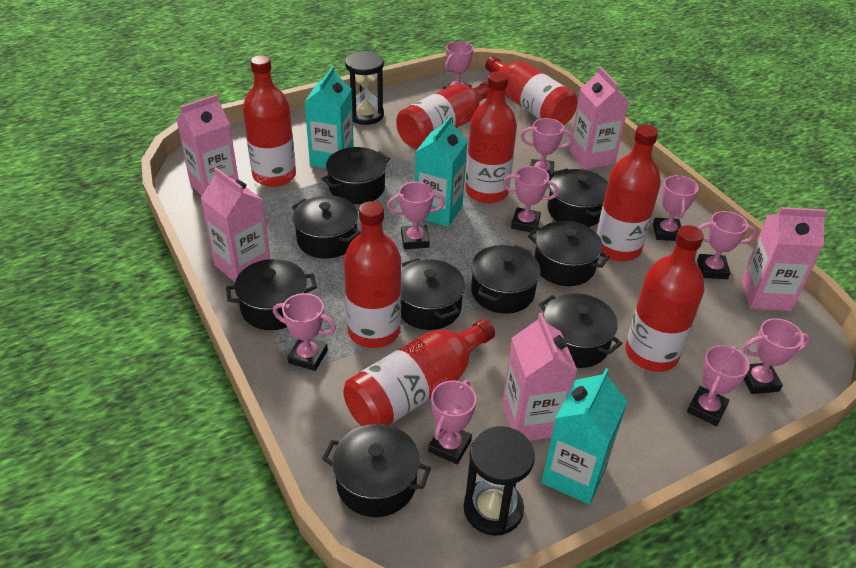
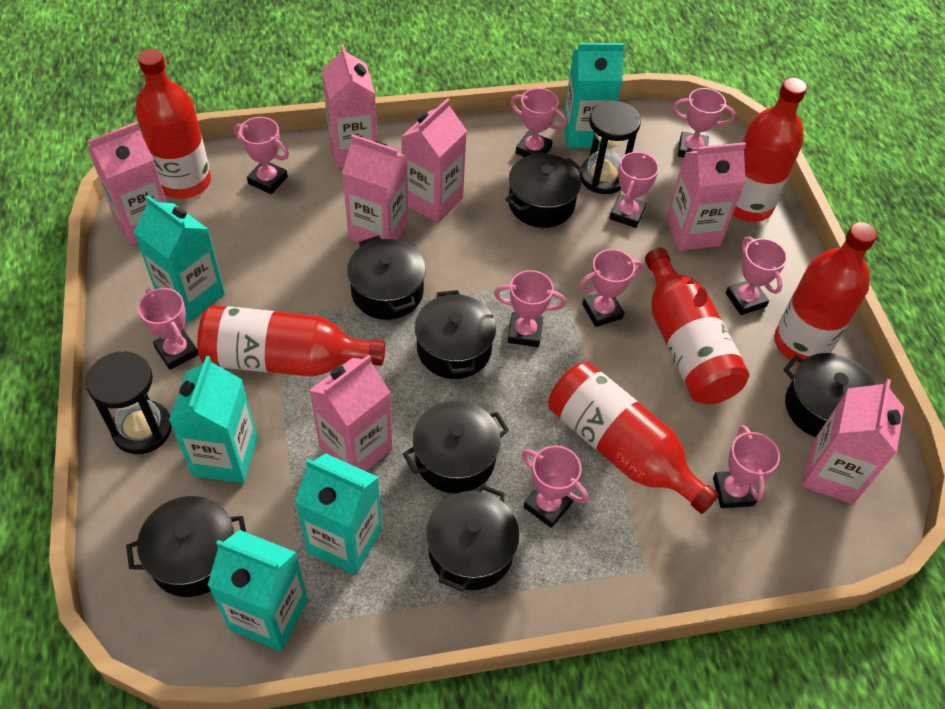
black pot: 9 -> 7
pink carton: 5 -> 7
red bottle: 8 -> 6
turquoise carton: 3 -> 5

